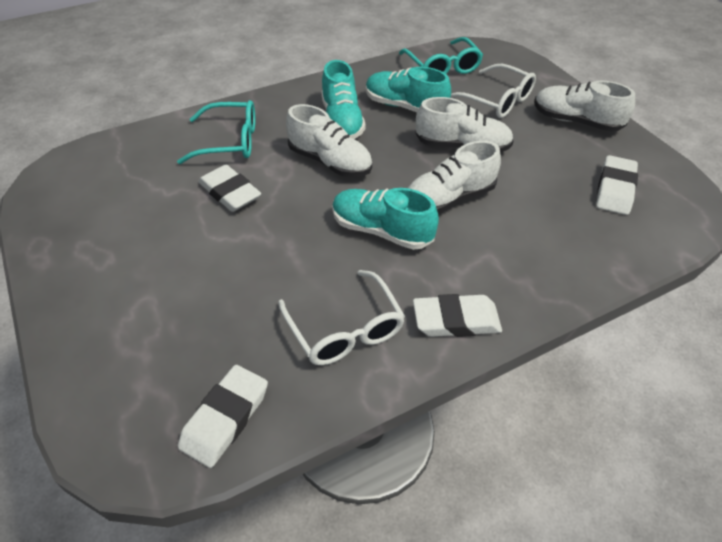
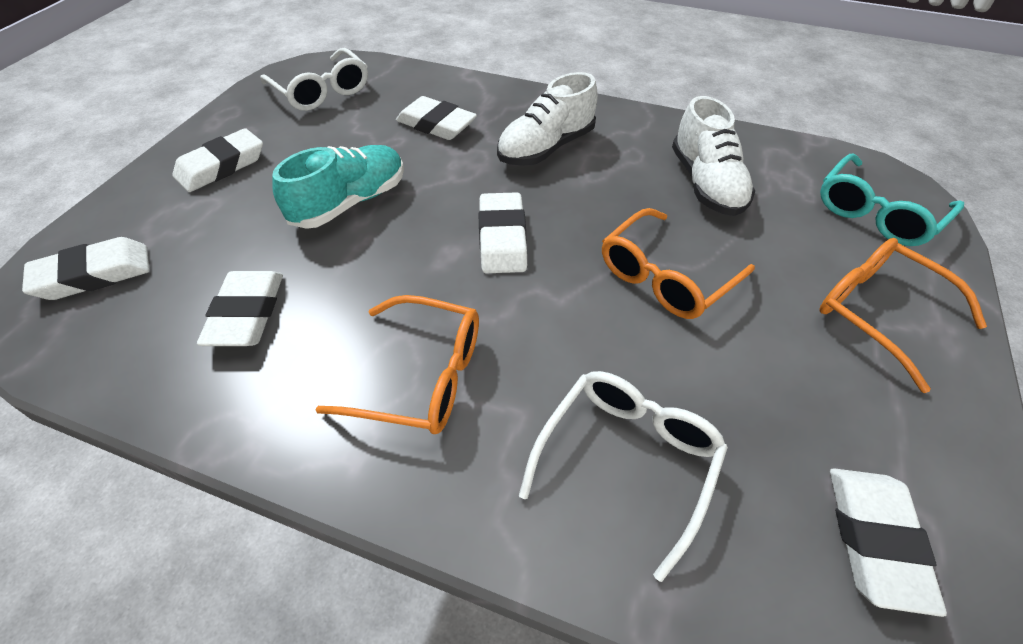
orange glasses: 0 -> 3
turquoise glasses: 2 -> 1
turquoise shoe: 3 -> 1
white eraser: 4 -> 6
white shoe: 4 -> 2

